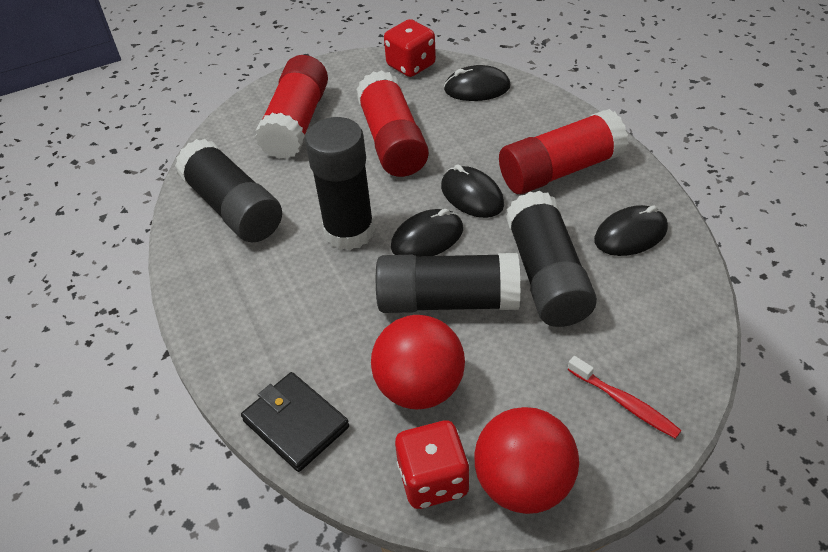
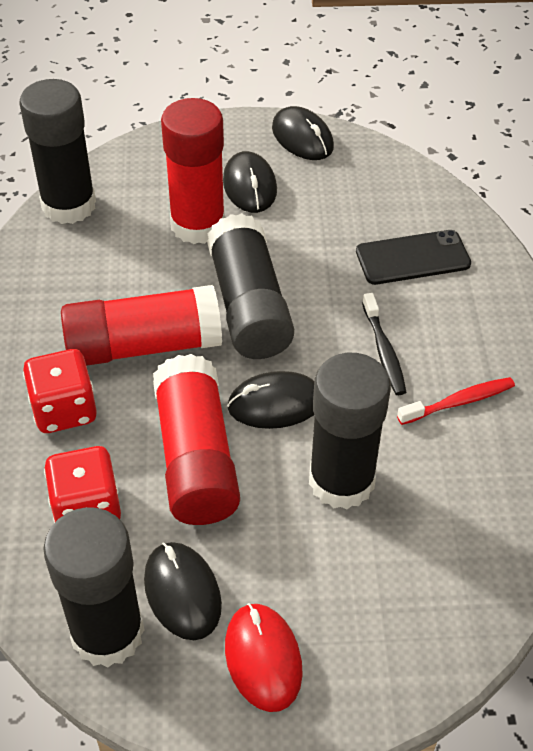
black phone: 0 -> 1
black toothbrush: 0 -> 1
black wallet: 1 -> 0
red ball: 2 -> 0
red mouse: 0 -> 1

